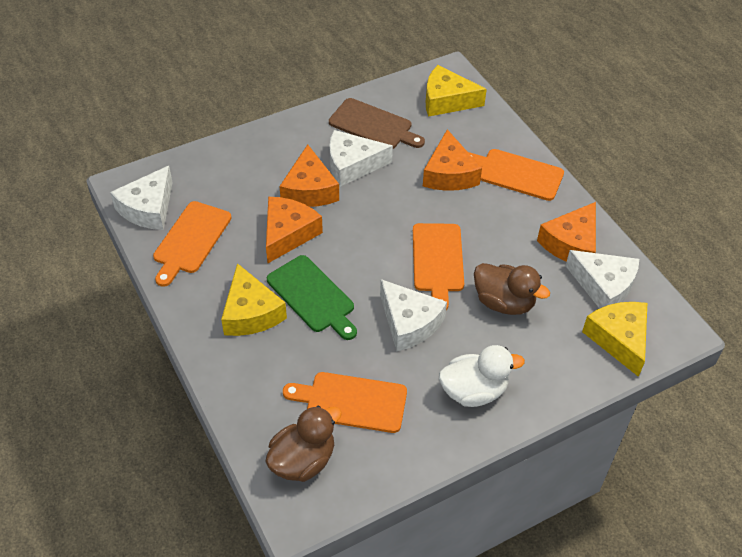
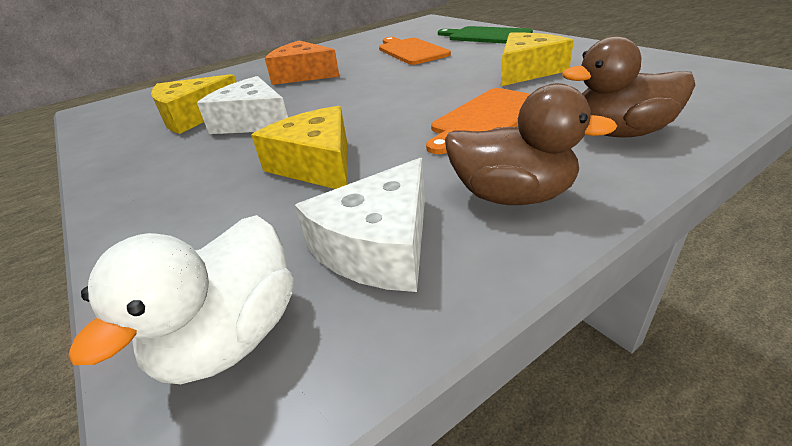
brown cutting board: 1 -> 0
orange cheese: 4 -> 1
orange cutting board: 4 -> 2
white cheese: 4 -> 2

